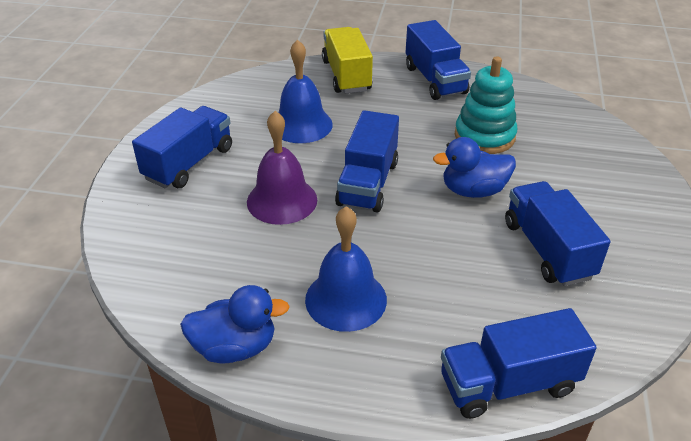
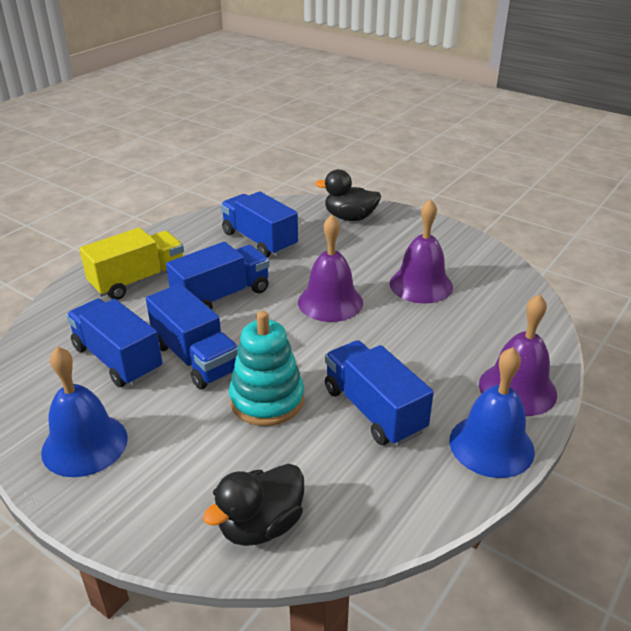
black duck: 0 -> 2
blue duck: 2 -> 0
purple bell: 1 -> 3

